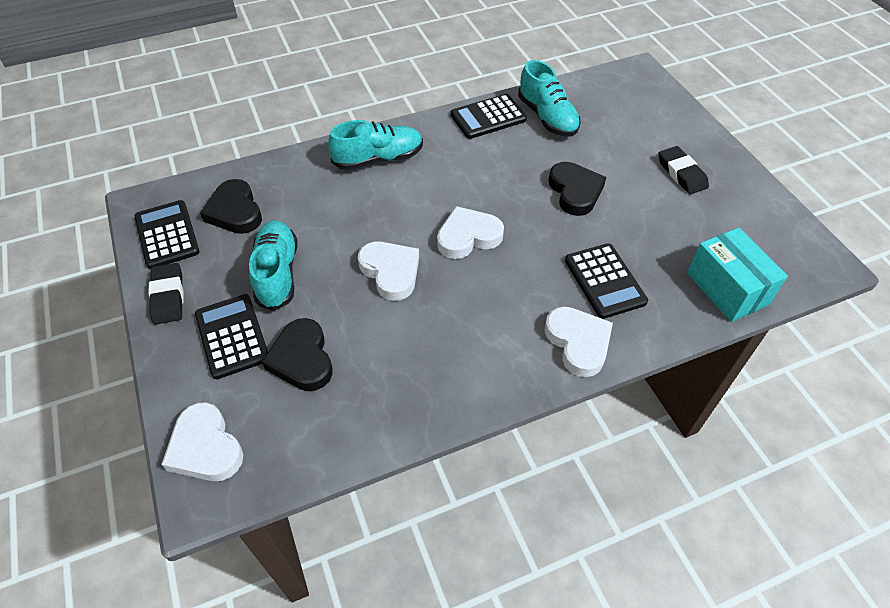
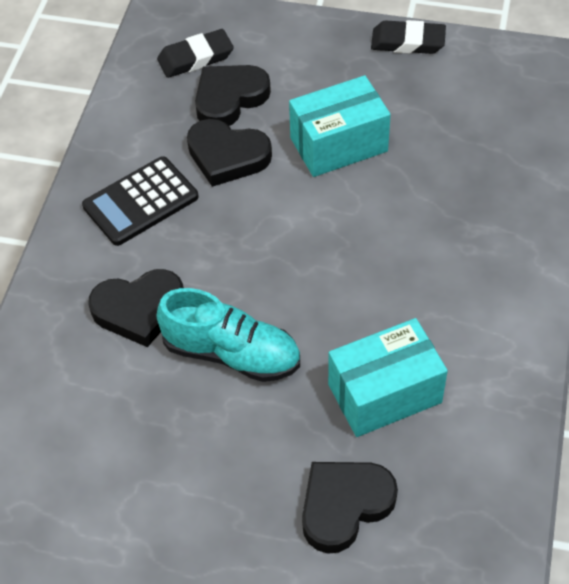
black calculator: 4 -> 1
black heart: 3 -> 4
turquoise box: 1 -> 2
turquoise shoe: 3 -> 1
white heart: 4 -> 0

